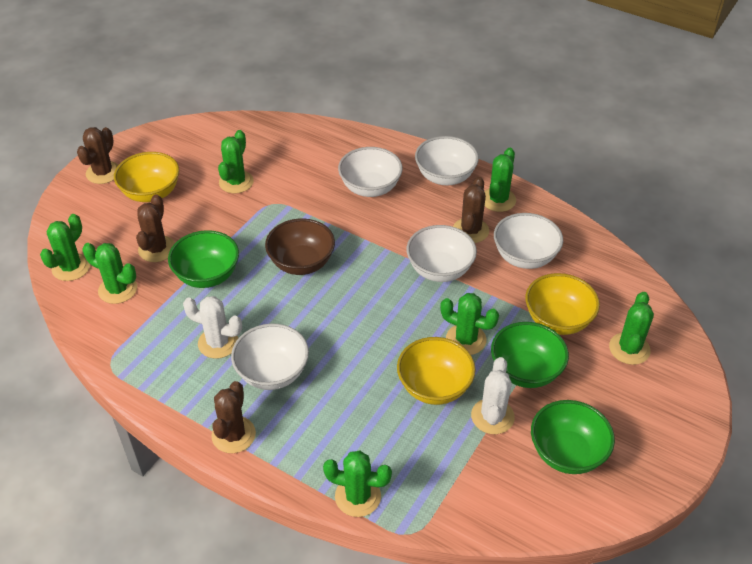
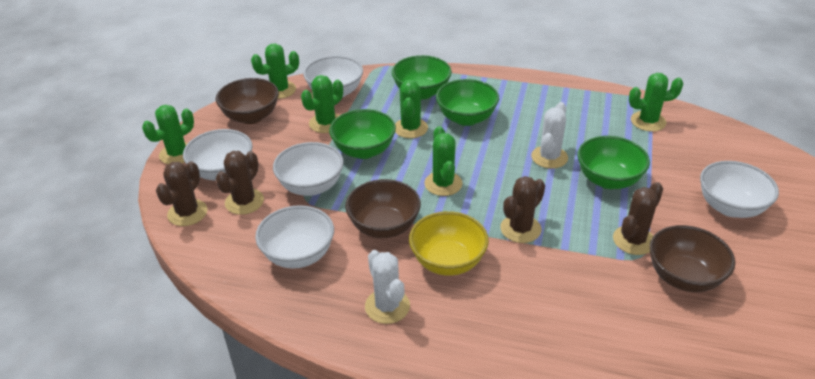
brown bowl: 1 -> 3
green bowl: 3 -> 4
green cactus: 7 -> 6
yellow bowl: 3 -> 1

